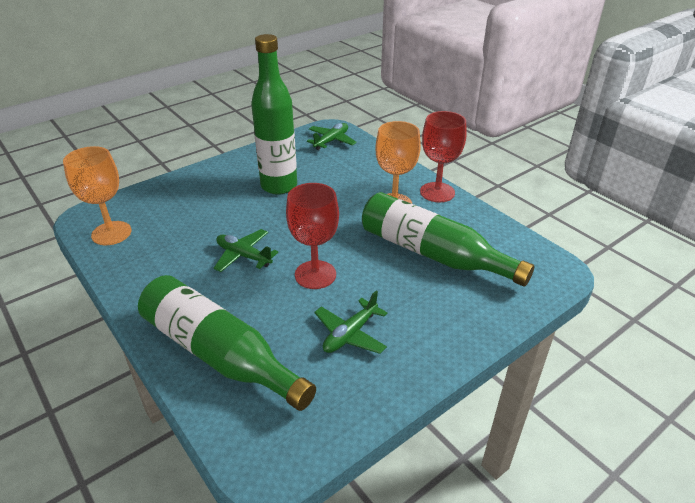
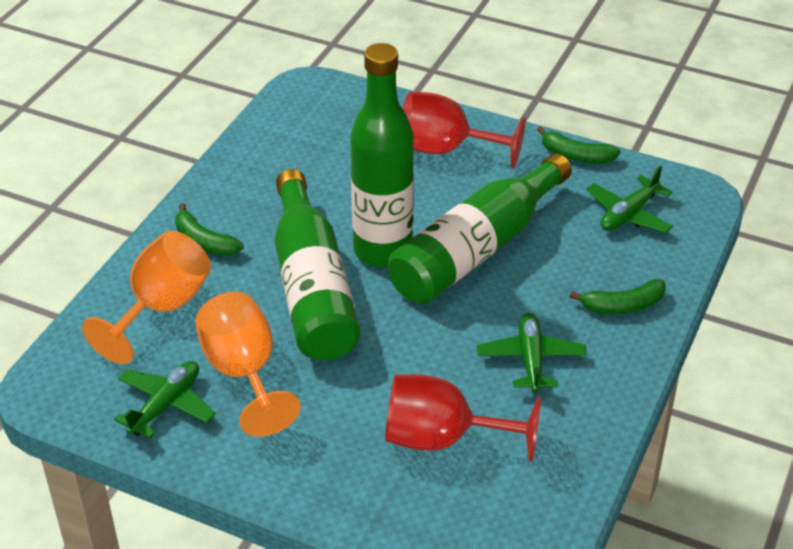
green banana: 0 -> 3

